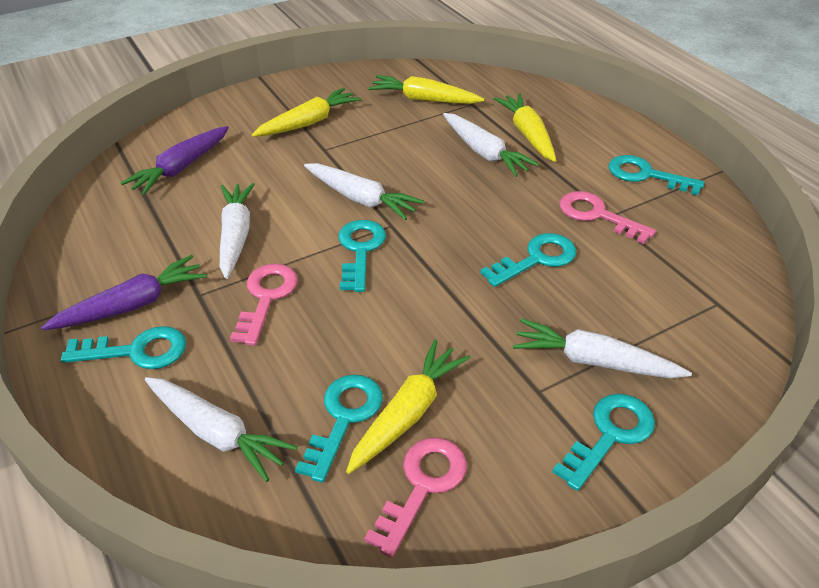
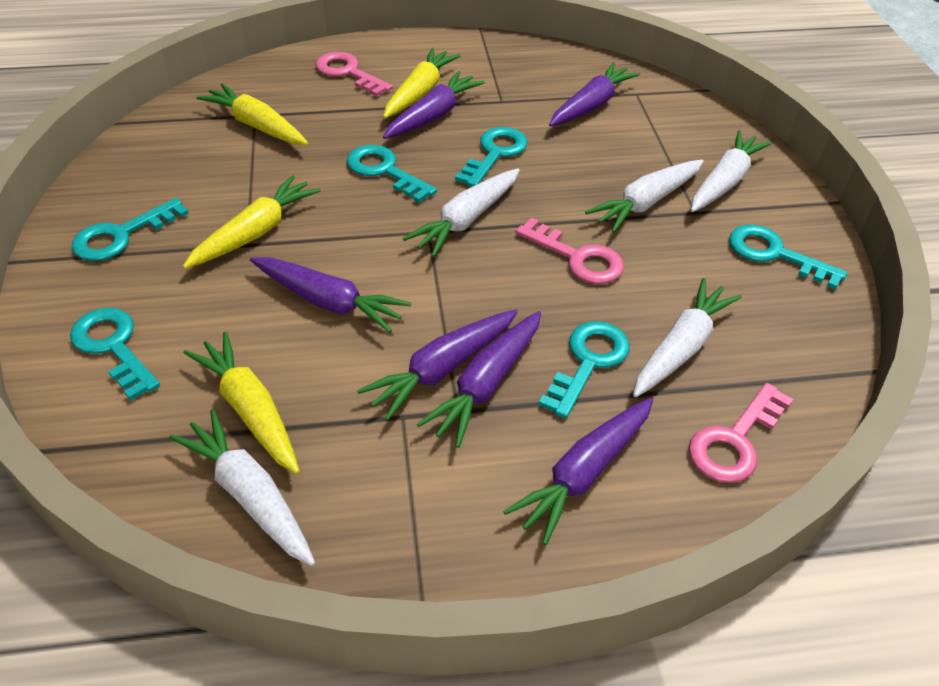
purple carrot: 2 -> 6

